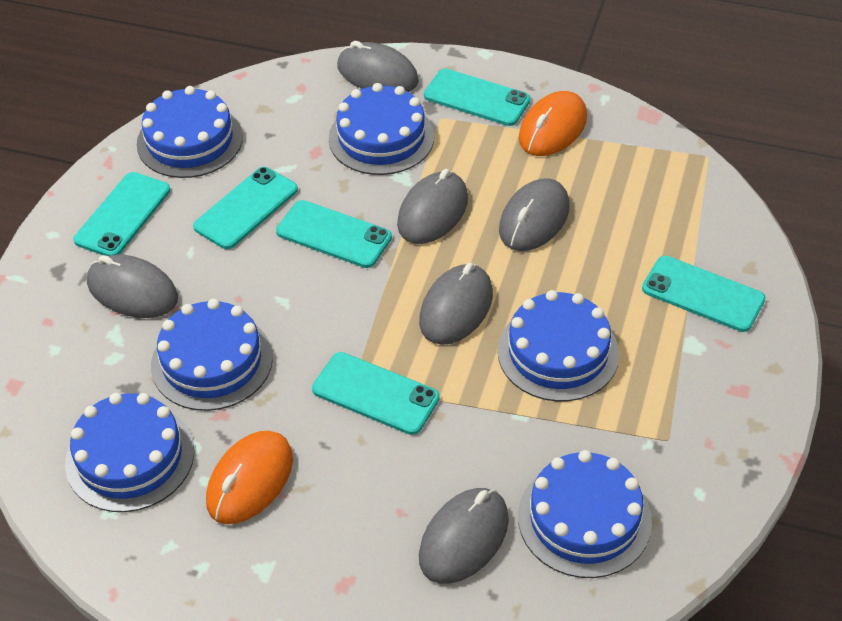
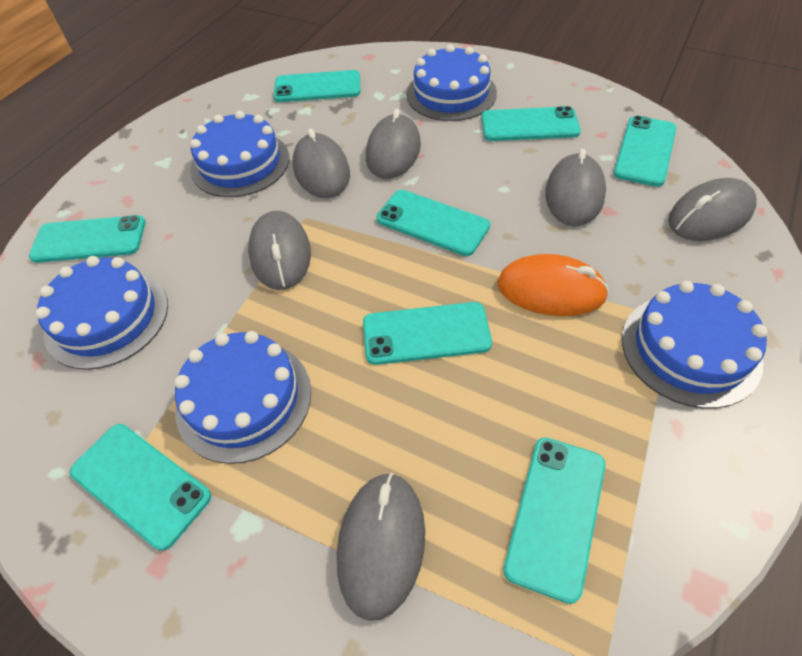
blue cake: 6 -> 5
orange mouse: 2 -> 1
turquoise phone: 6 -> 8

